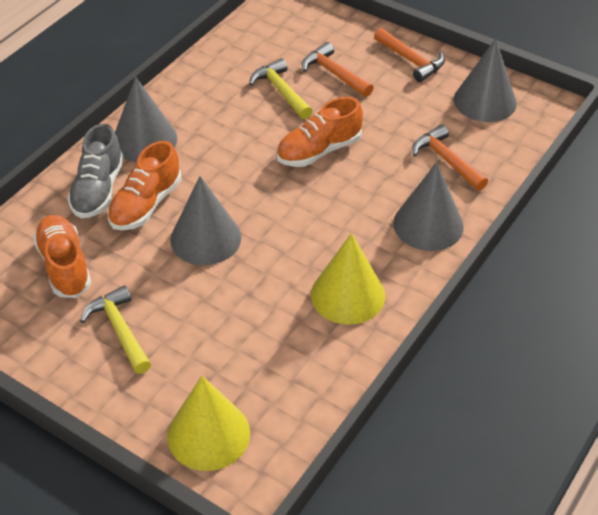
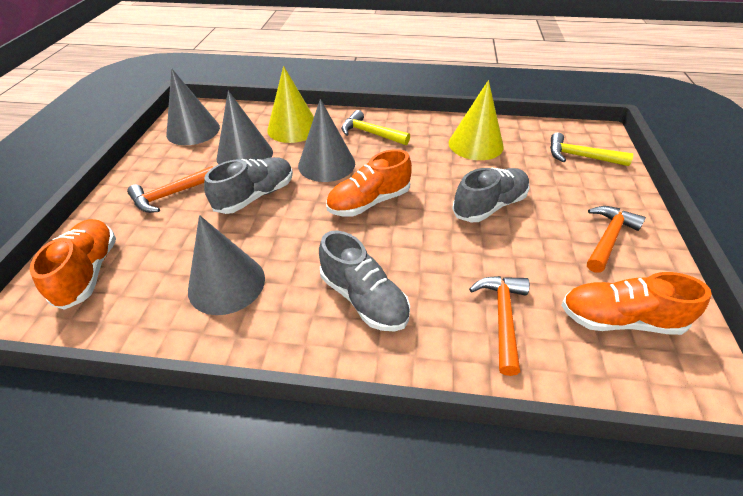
grey shoe: 1 -> 3

